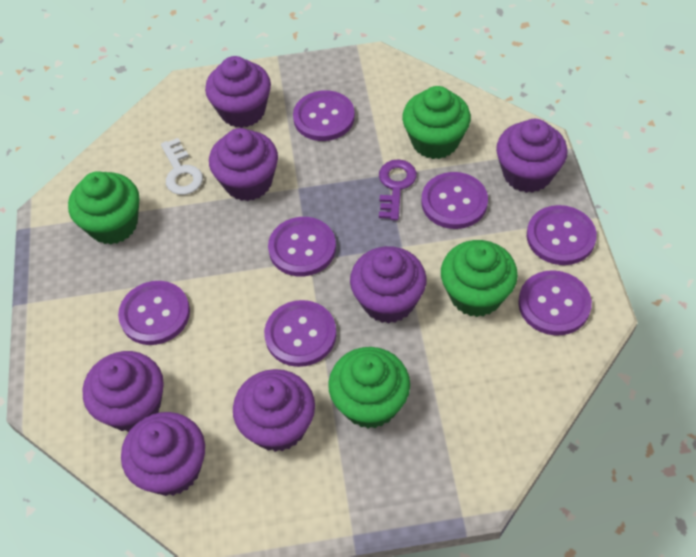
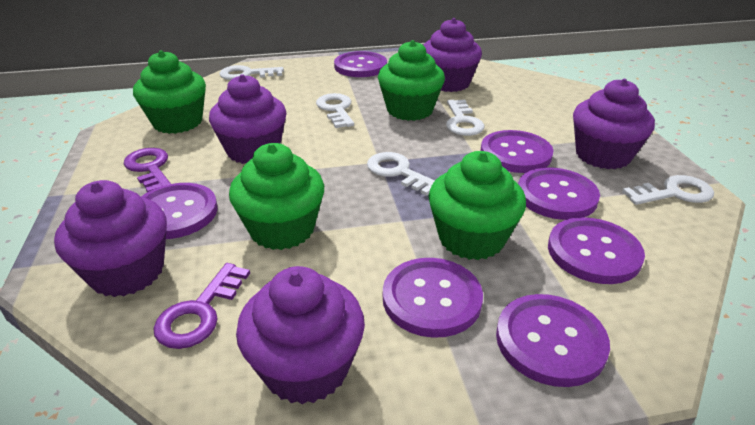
purple cupcake: 7 -> 5
purple key: 1 -> 2
white key: 1 -> 5

